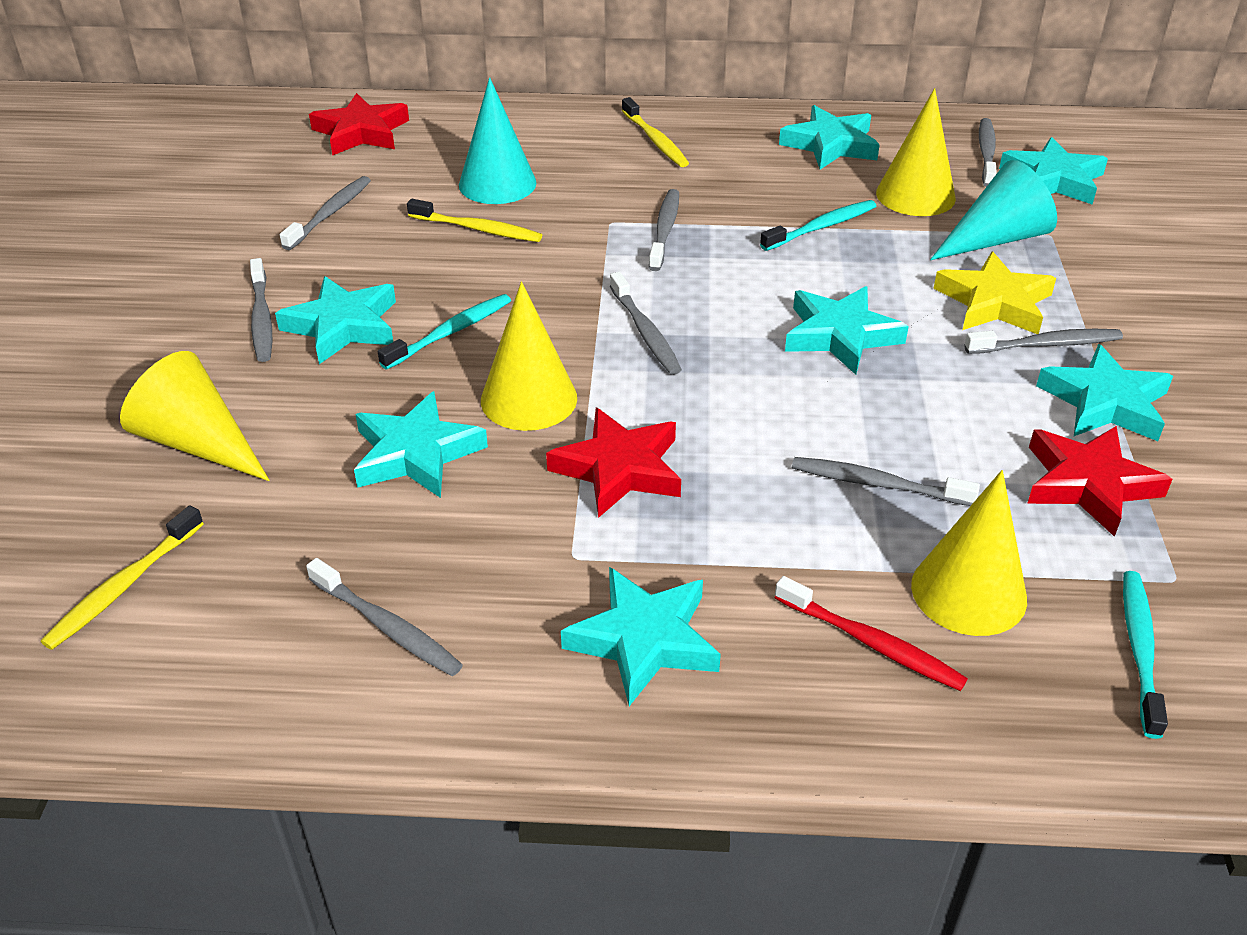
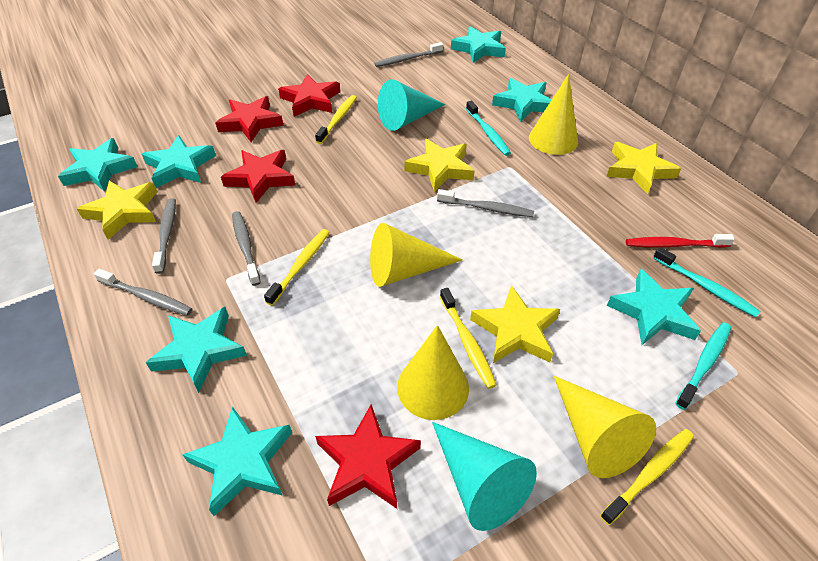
grey toothbrush: 8 -> 5
red star: 3 -> 4
yellow star: 1 -> 4
yellow toothbrush: 3 -> 4

